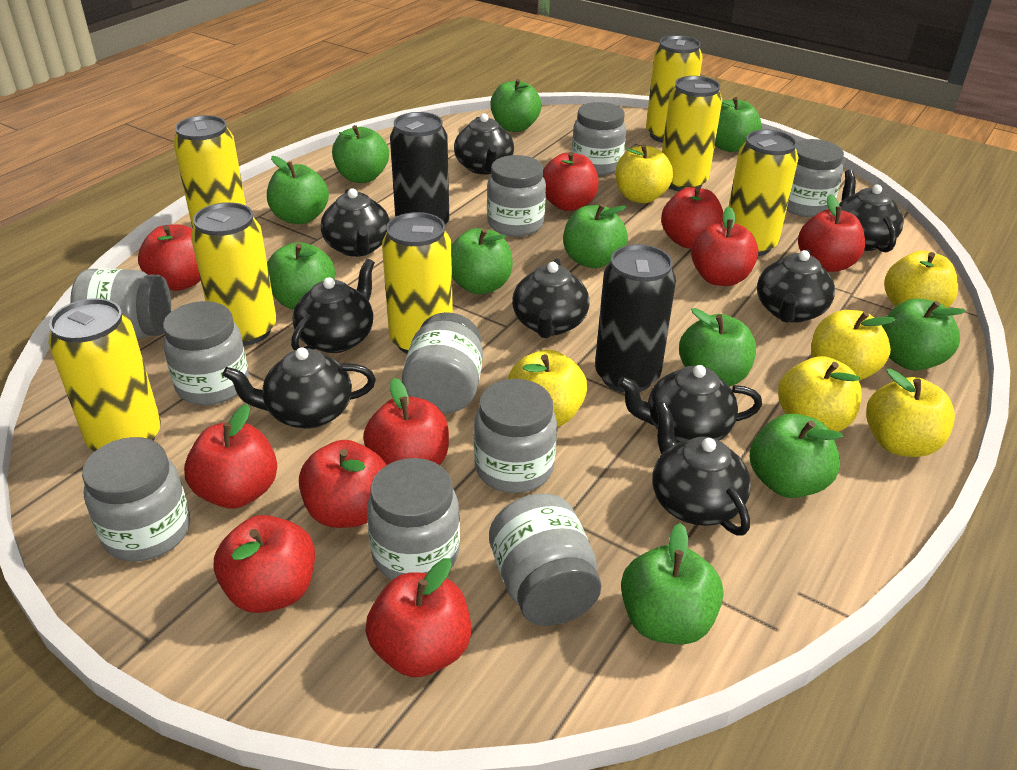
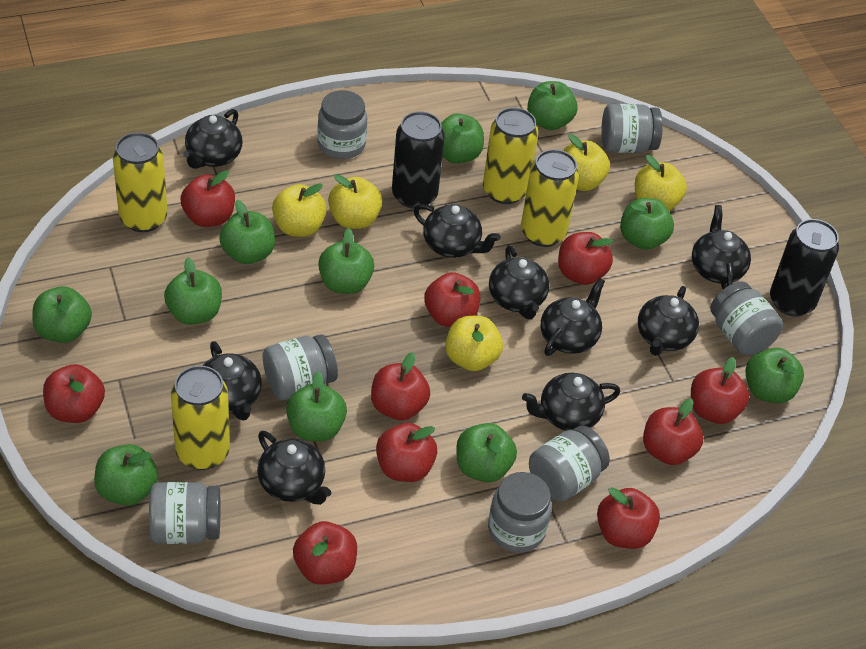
grey jar: 10 -> 7
yellow apple: 6 -> 5
yellow can: 7 -> 4

